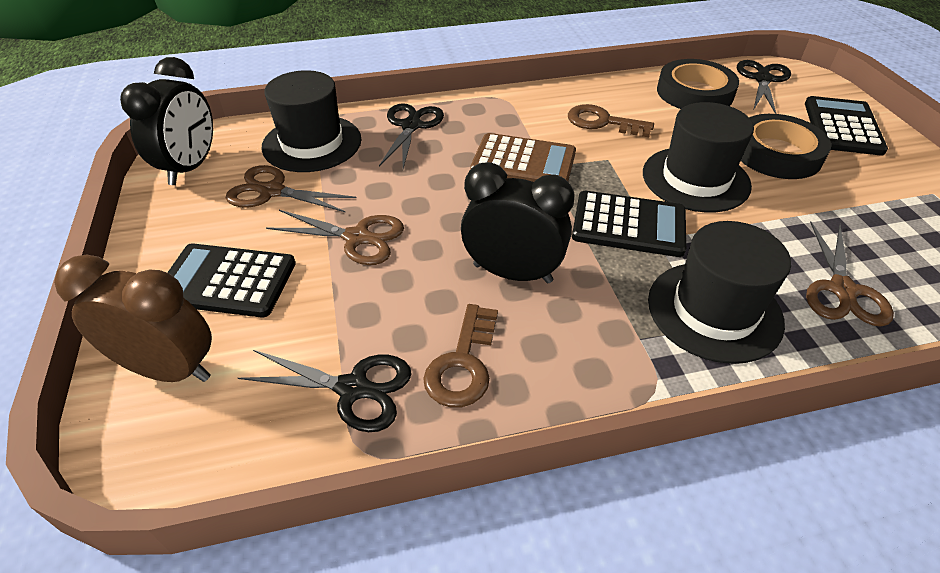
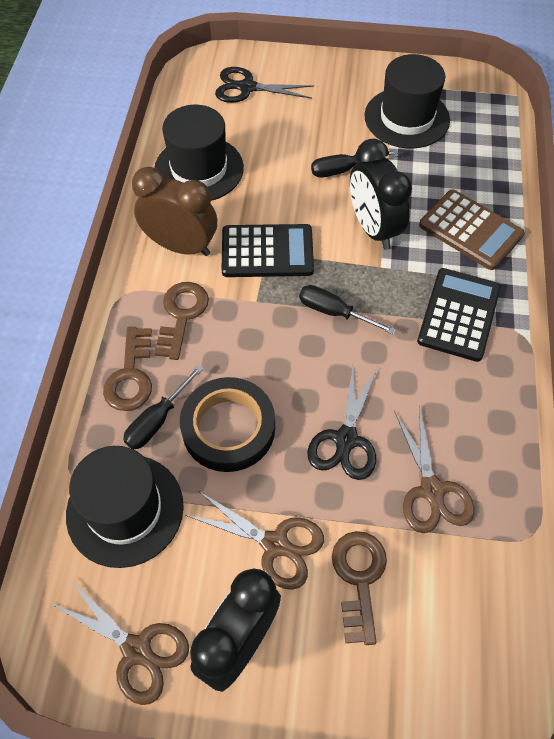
black calculator: 3 -> 2
black scissors: 3 -> 2
black screwdriver: 0 -> 3
black tape: 2 -> 1
brown key: 2 -> 3

